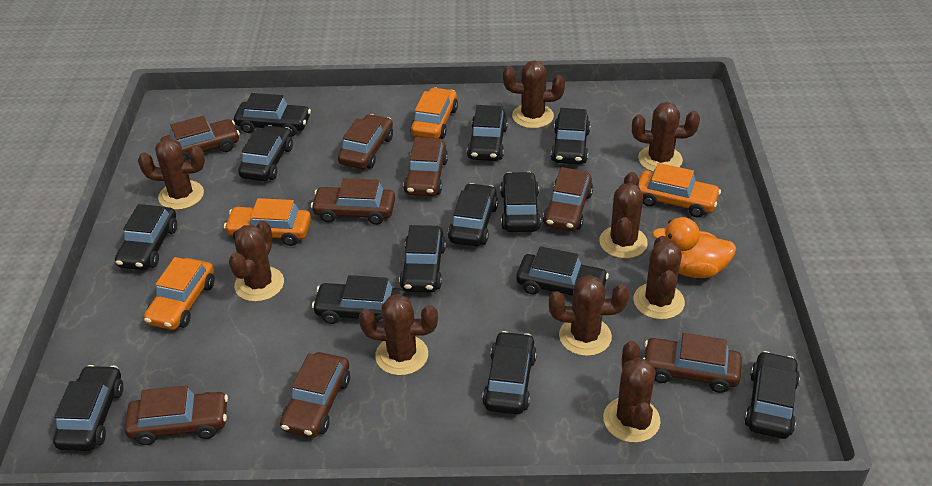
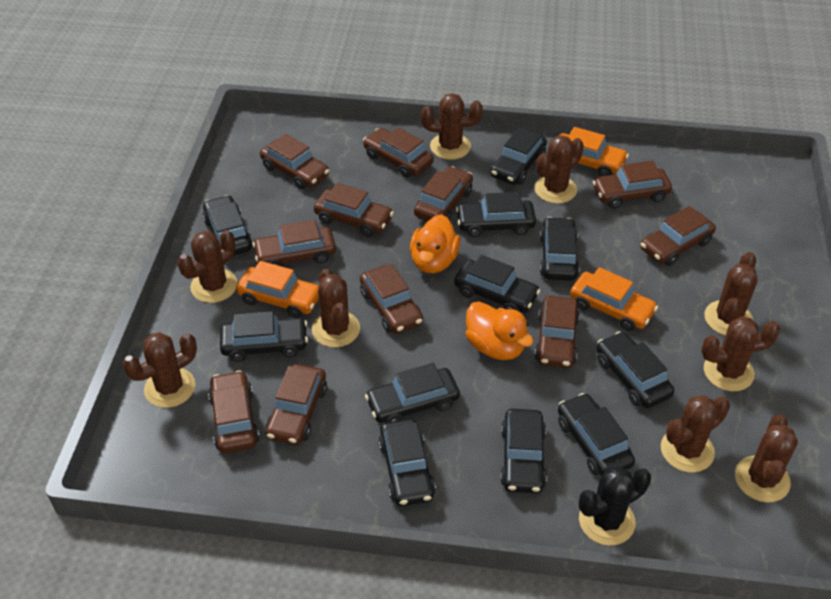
black cactus: 0 -> 1
black car: 13 -> 11
brown car: 8 -> 11
orange car: 4 -> 3
orange duck: 1 -> 2

